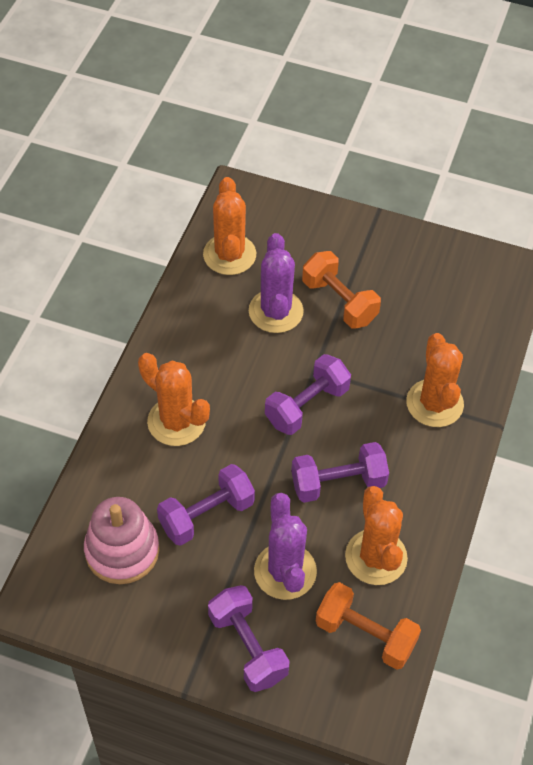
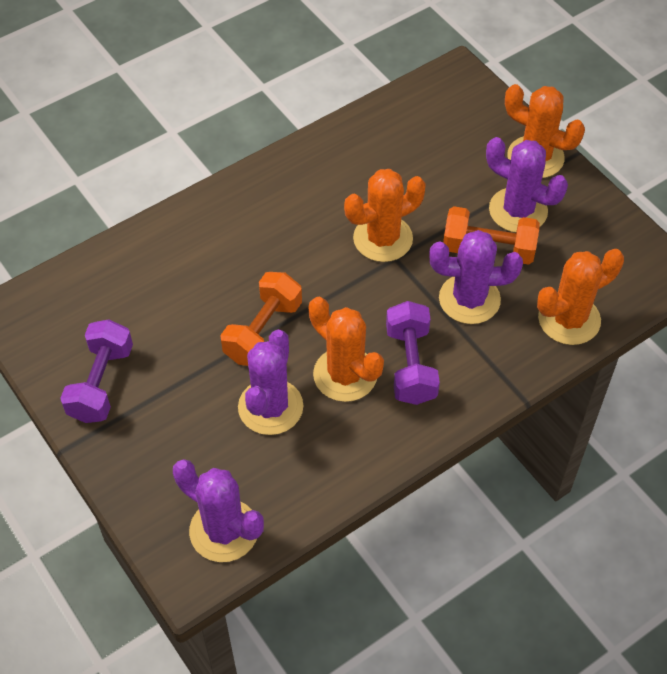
pink stacking toy: 1 -> 0
purple cactus: 2 -> 4
purple dumbbell: 4 -> 2

